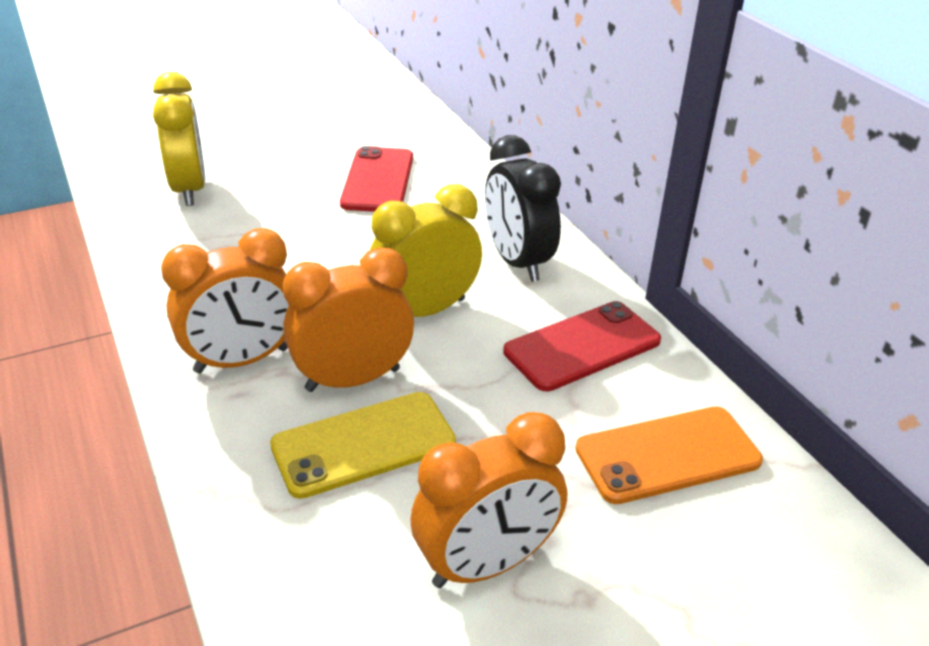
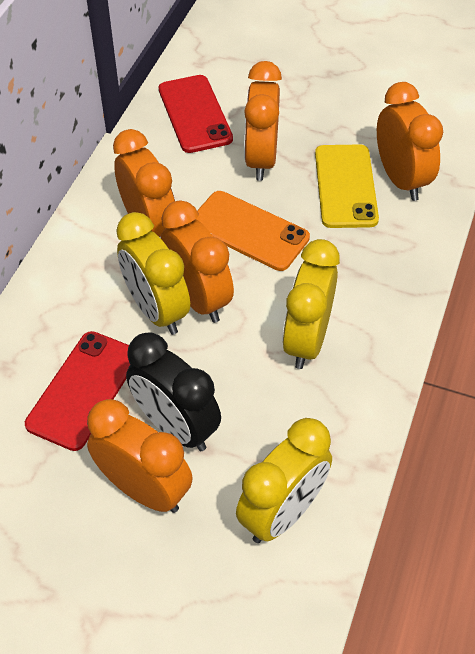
orange clock: 3 -> 5
yellow clock: 2 -> 3

